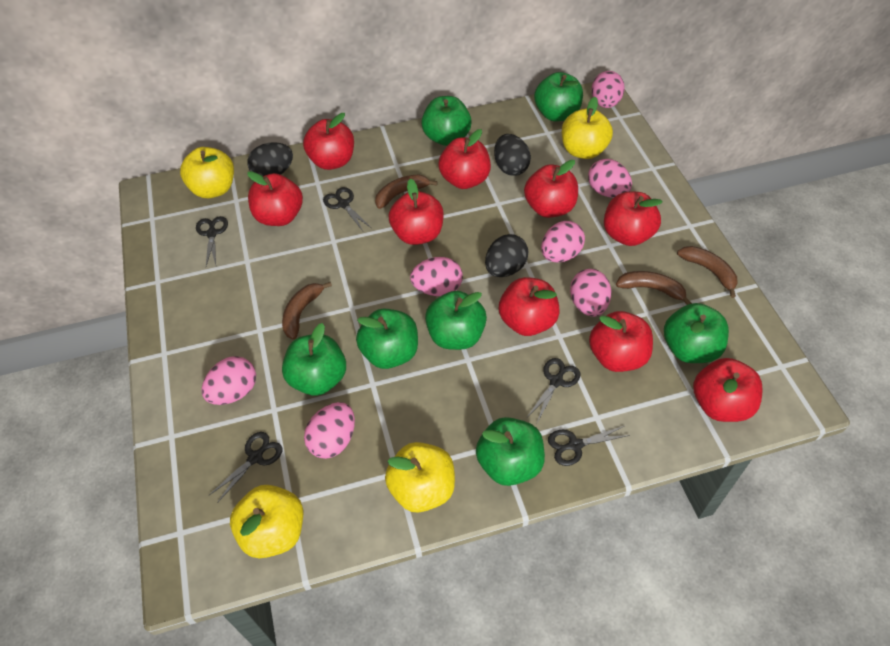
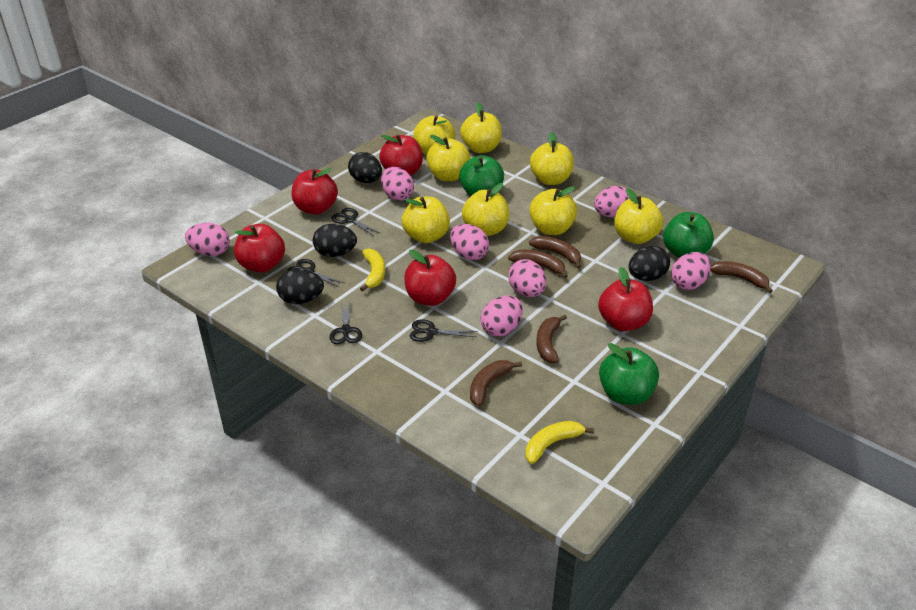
black egg: 3 -> 4
black scissors: 5 -> 4
brown banana: 4 -> 5
green apple: 7 -> 3
red apple: 9 -> 5
yellow apple: 4 -> 8
yellow banana: 0 -> 2

